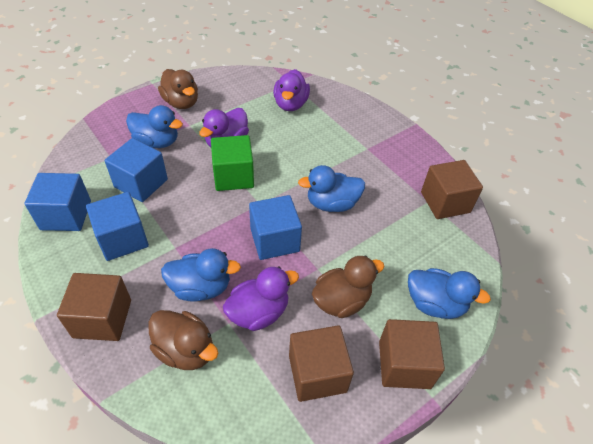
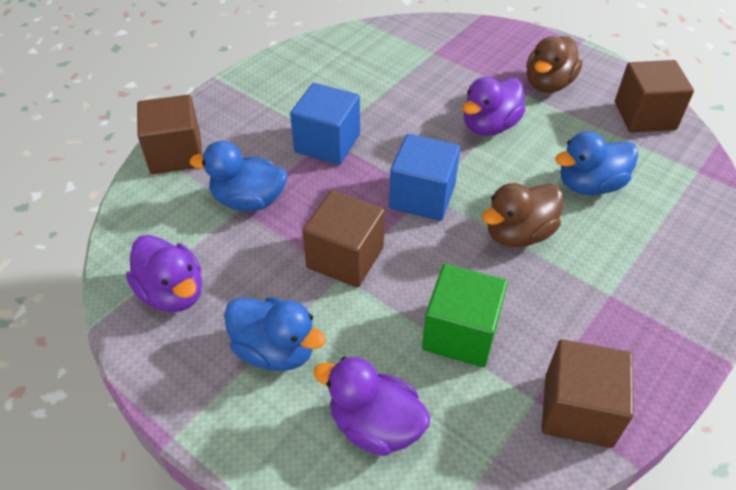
blue cube: 4 -> 2
blue duck: 4 -> 3
brown duck: 3 -> 2

